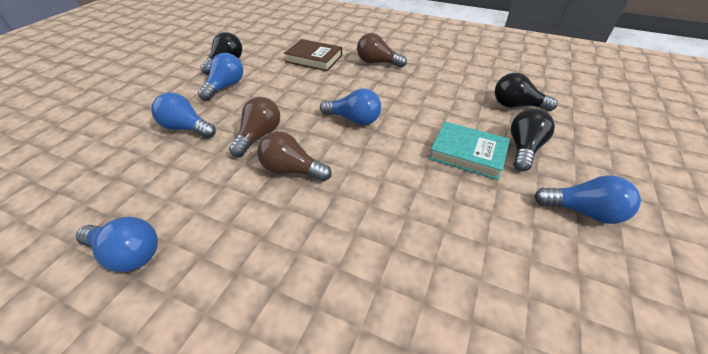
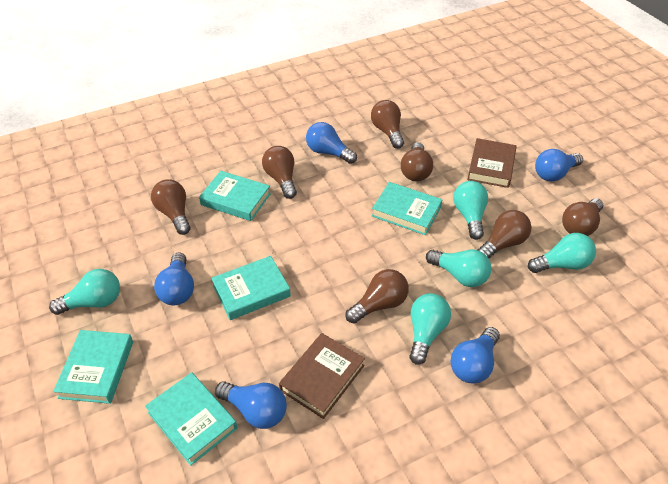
black light bulb: 3 -> 0
brown book: 1 -> 2
brown light bulb: 3 -> 7
turquoise book: 1 -> 5
turquoise light bulb: 0 -> 5

